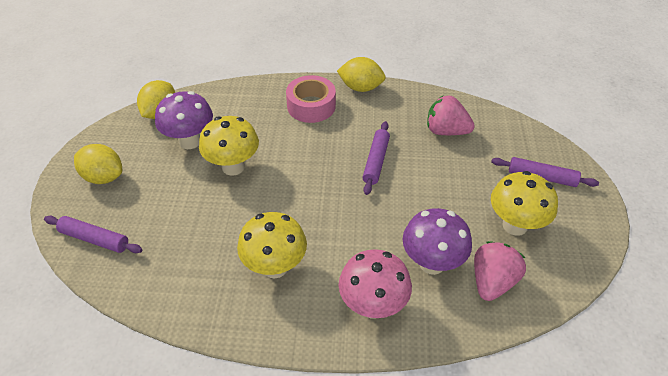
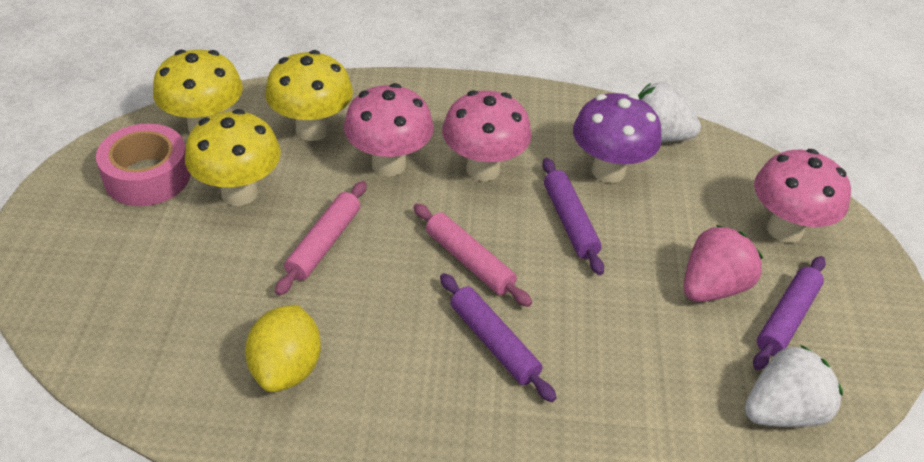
pink mushroom: 1 -> 3
pink rolling pin: 0 -> 2
pink strawberry: 2 -> 1
purple mushroom: 2 -> 1
white strawberry: 0 -> 2
yellow lemon: 3 -> 1

